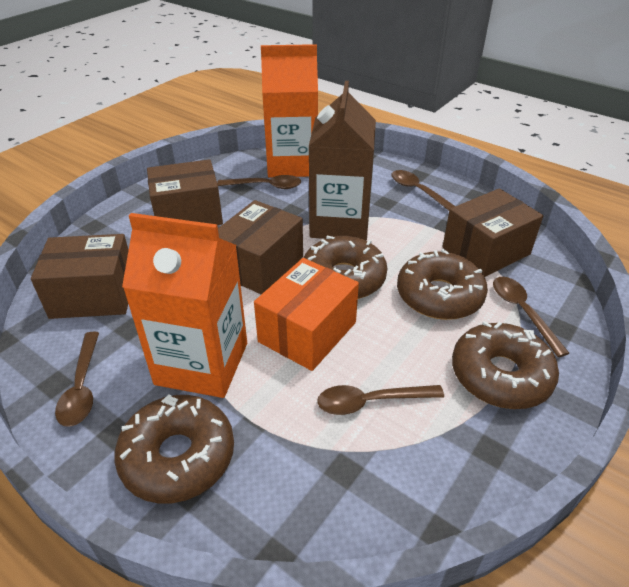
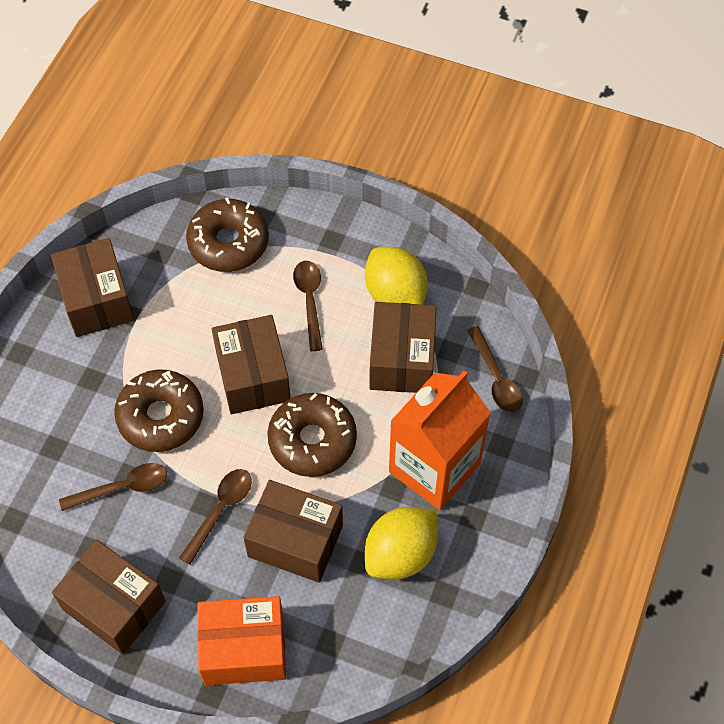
brown box: 4 -> 5
brown carton: 1 -> 0
brown donut: 4 -> 3
brown spoon: 5 -> 4
orange carton: 2 -> 1
yellow lemon: 0 -> 2

